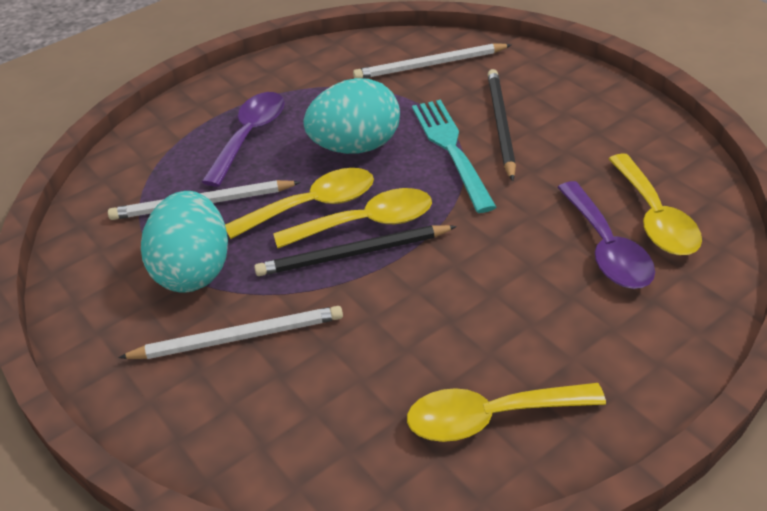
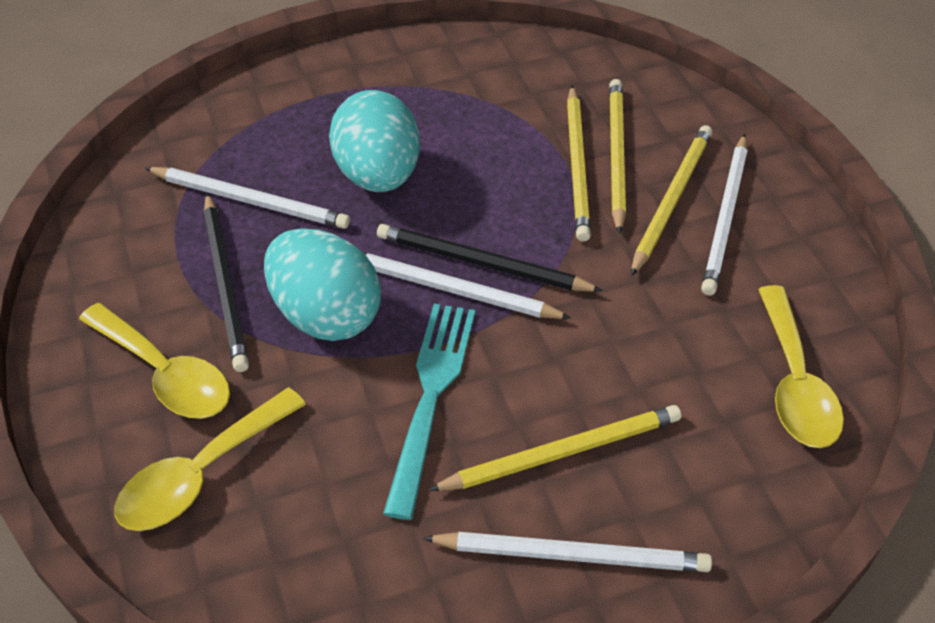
purple spoon: 2 -> 0
white pencil: 3 -> 4
yellow pencil: 0 -> 4
yellow spoon: 4 -> 3

